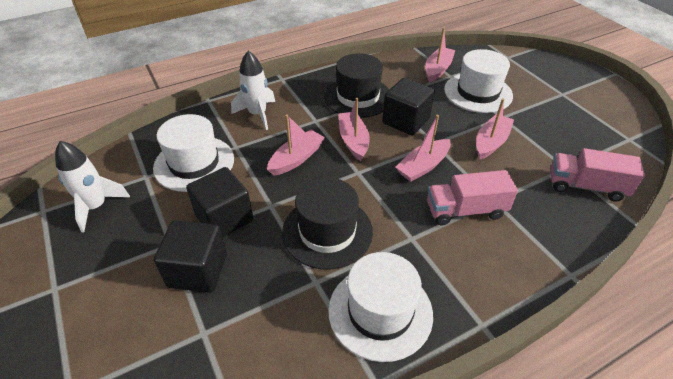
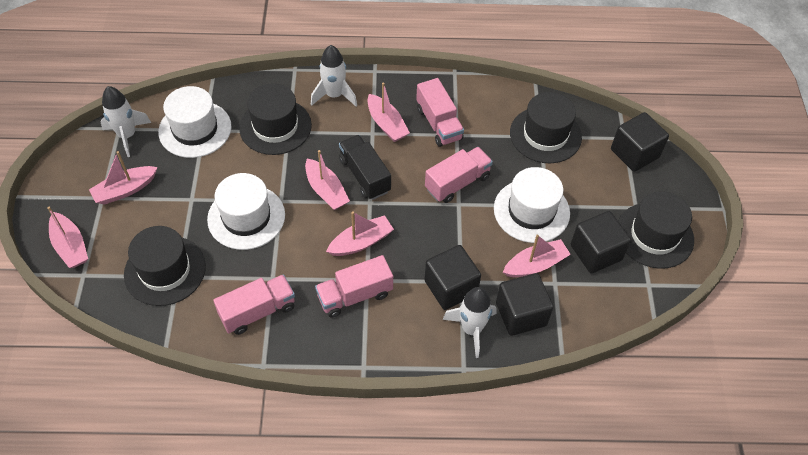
black cube: 3 -> 4
black hat: 2 -> 4
black truck: 0 -> 1
pink boat: 5 -> 6
pink truck: 2 -> 4
white rocket: 2 -> 3

